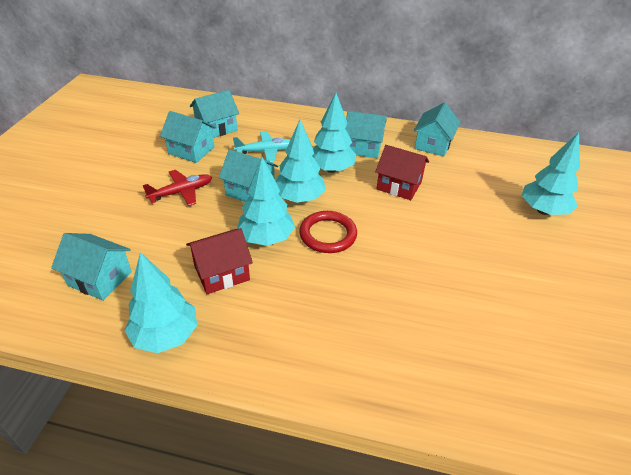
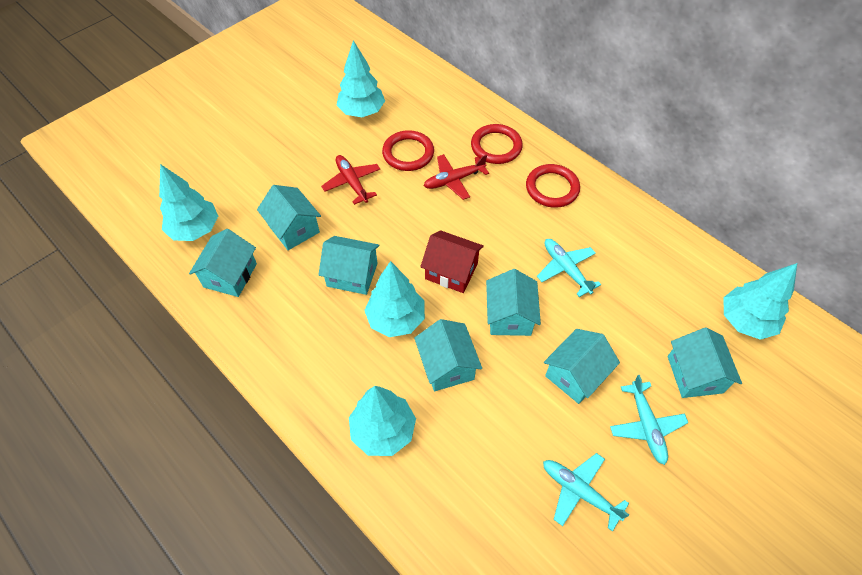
red house: 2 -> 1
red plane: 1 -> 2
red ring: 1 -> 3
turquoise house: 6 -> 7
turquoise plane: 1 -> 3

